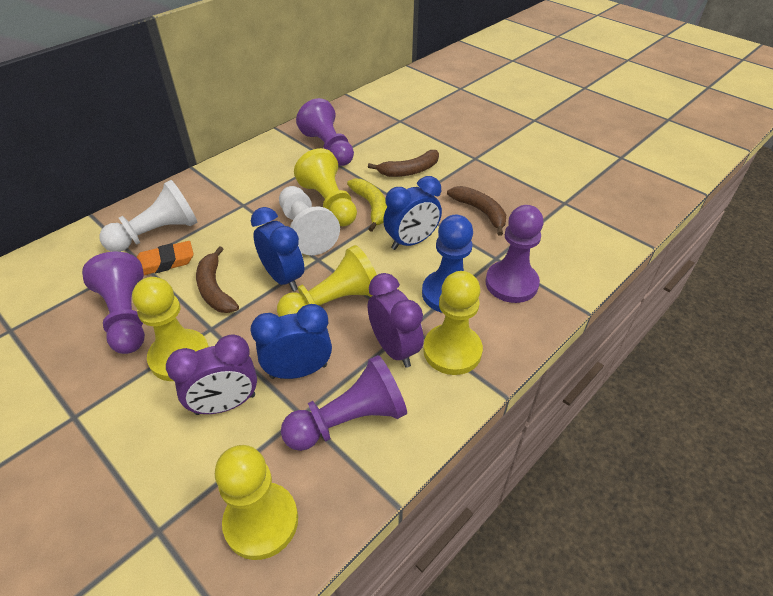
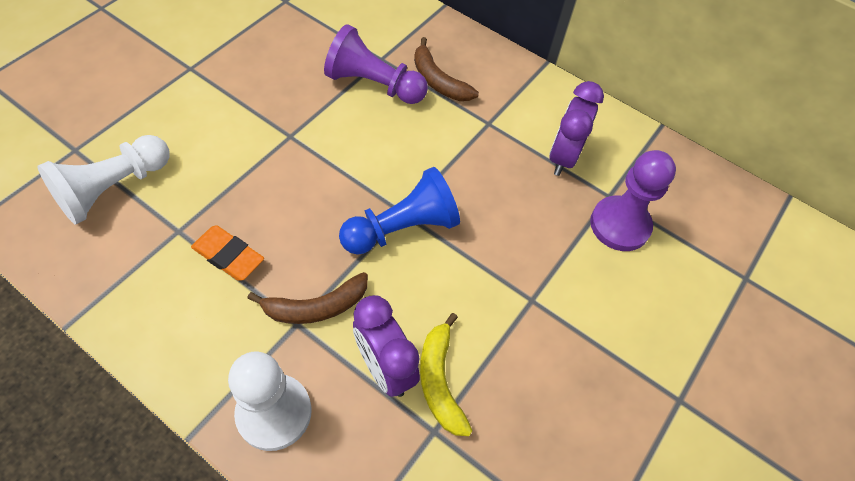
blue clock: 3 -> 0
brown banana: 3 -> 2
purple pawn: 4 -> 2
yellow pawn: 5 -> 0

